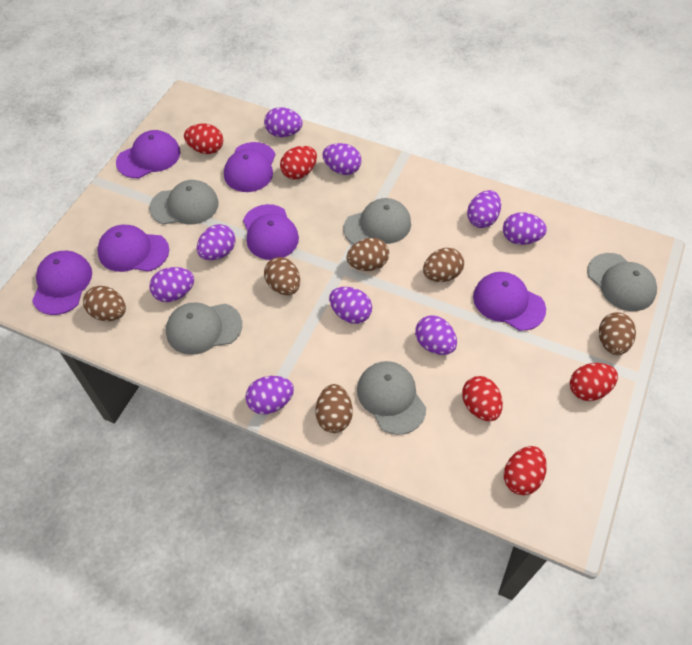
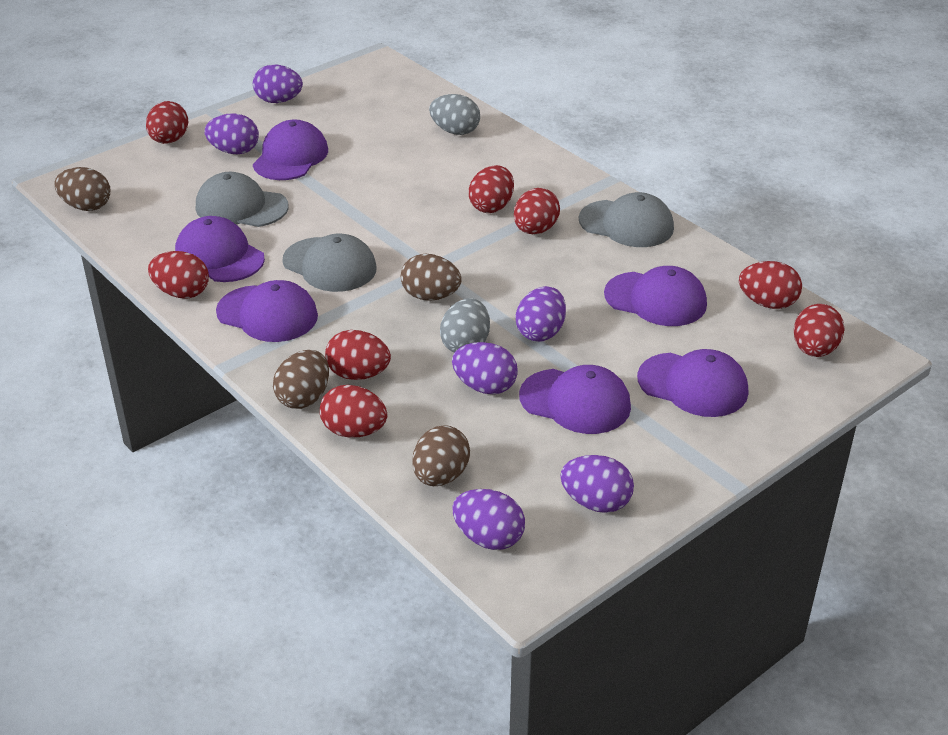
brown egg: 6 -> 4
grey cap: 5 -> 3
grey egg: 0 -> 2
purple egg: 9 -> 6
red egg: 5 -> 8

